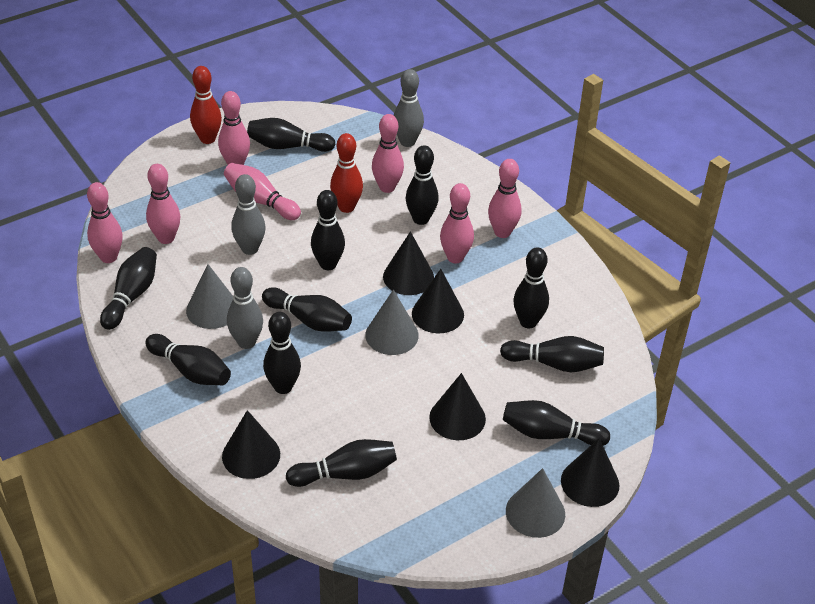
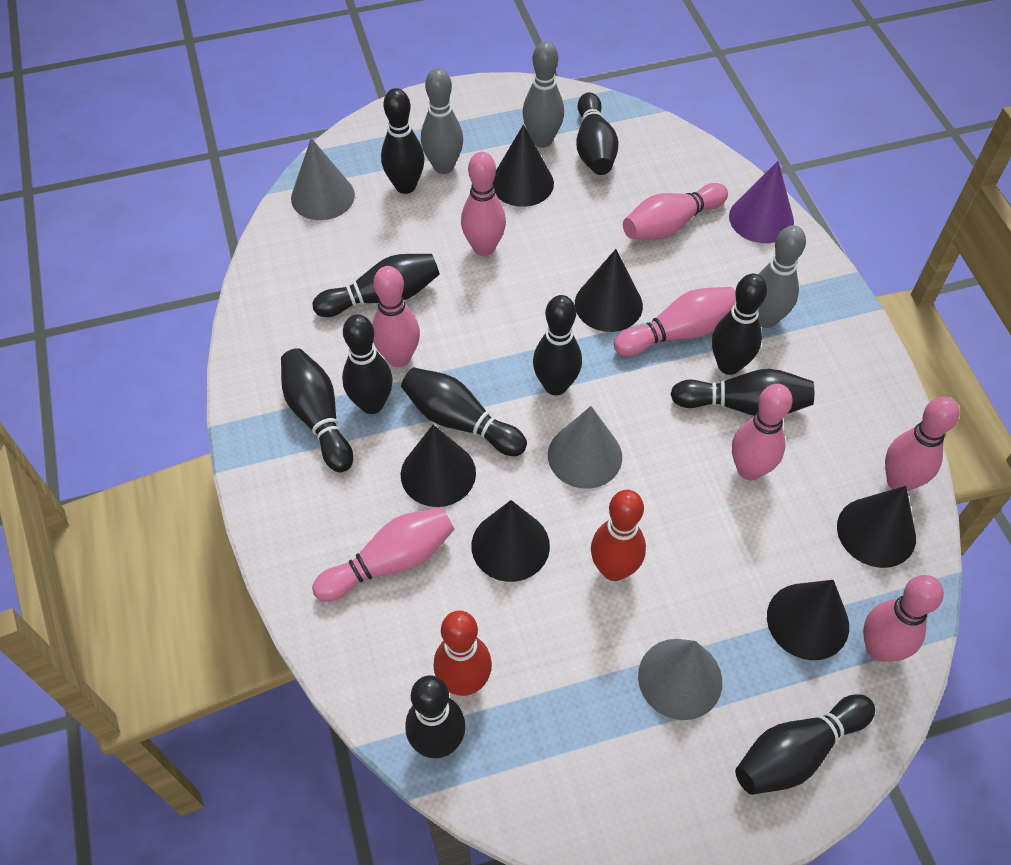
black cone: 5 -> 6
pink bowling pin: 7 -> 8
purple cone: 0 -> 1

